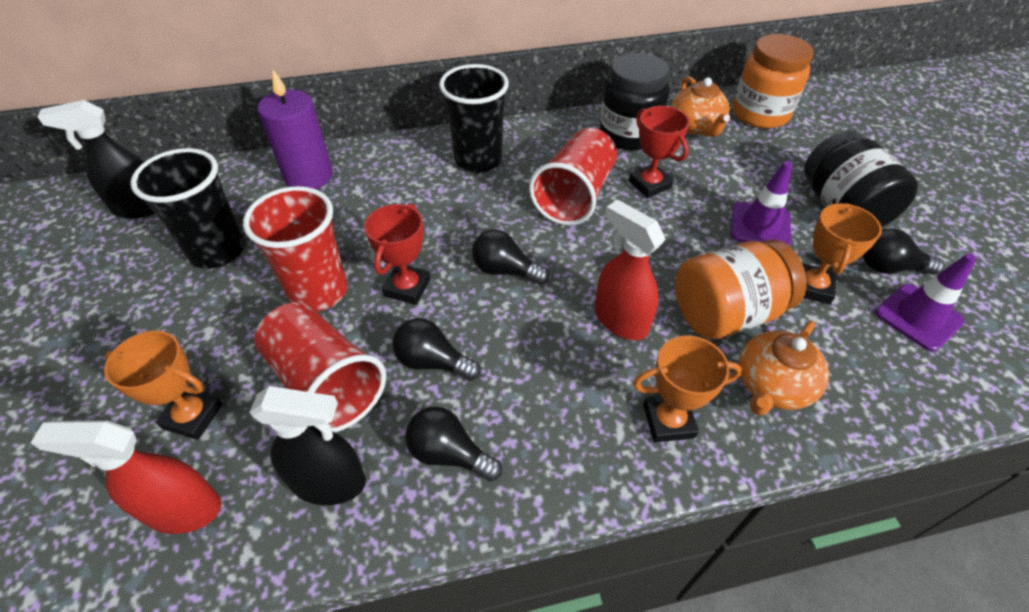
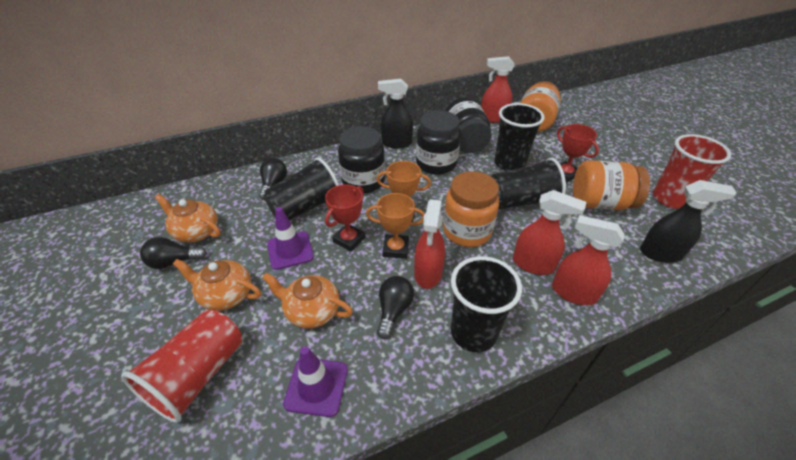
black cup: 2 -> 4
black jar: 2 -> 3
black light bulb: 4 -> 3
orange jar: 2 -> 3
orange teapot: 2 -> 3
orange trophy: 3 -> 2
purple candle: 1 -> 0
red cup: 3 -> 2
red spray bottle: 2 -> 4

